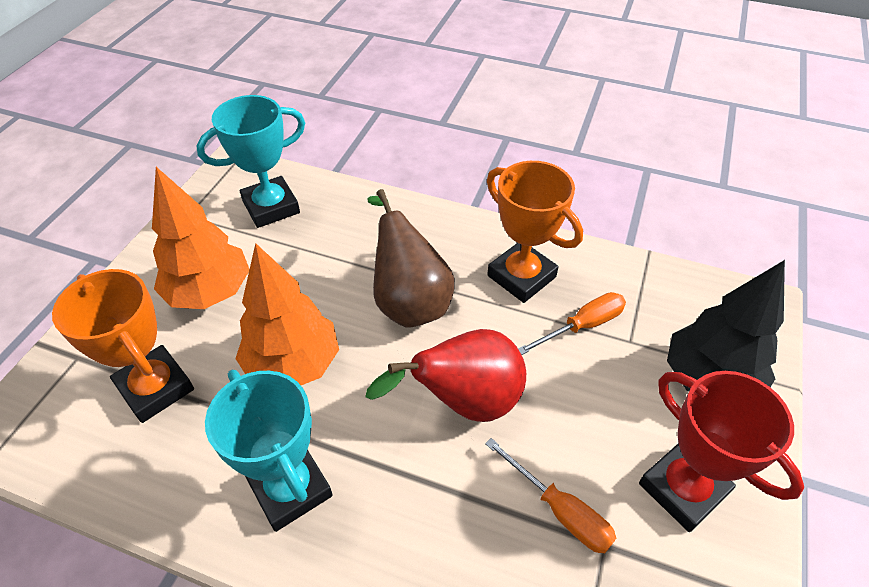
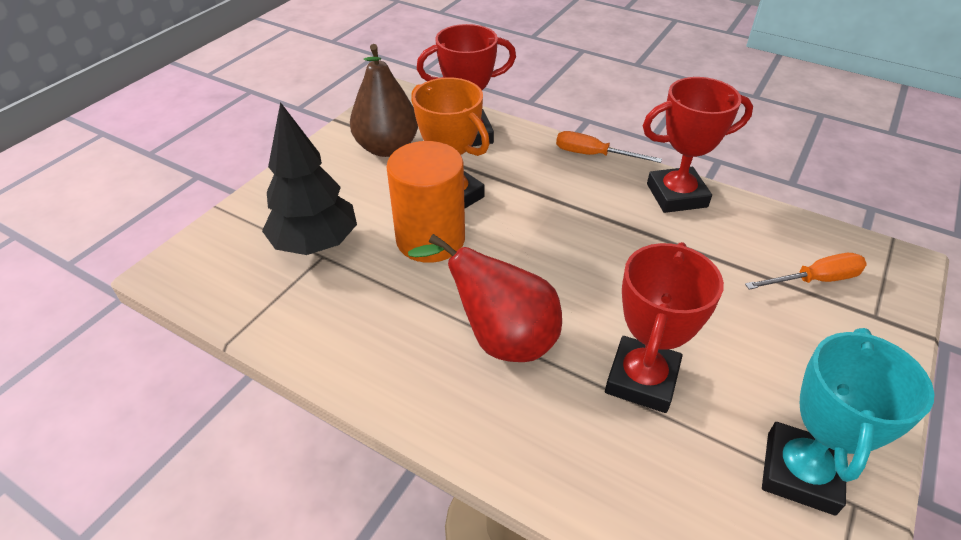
orange cylinder: 0 -> 1
orange tree: 2 -> 0
orange trophy: 2 -> 1
red trophy: 1 -> 3
turquoise trophy: 2 -> 1

